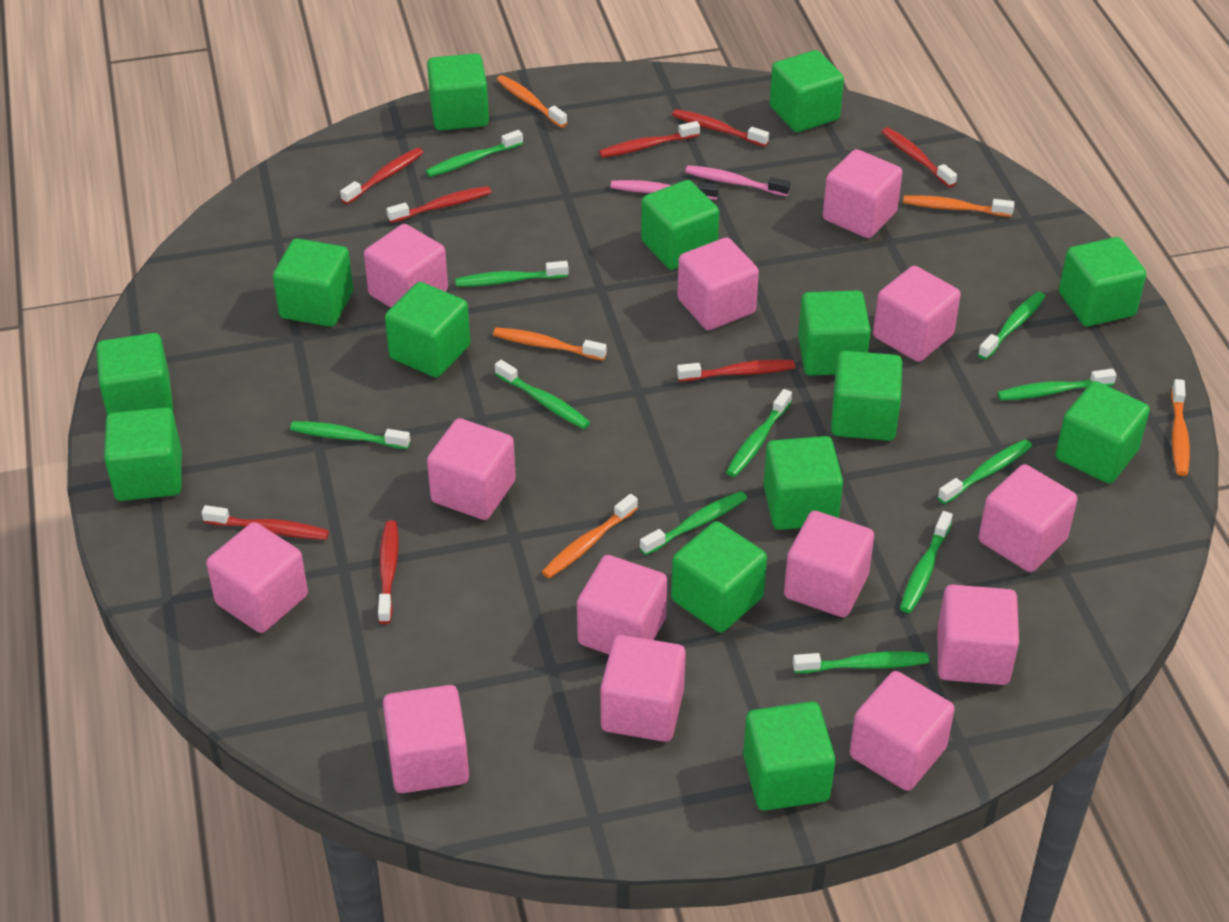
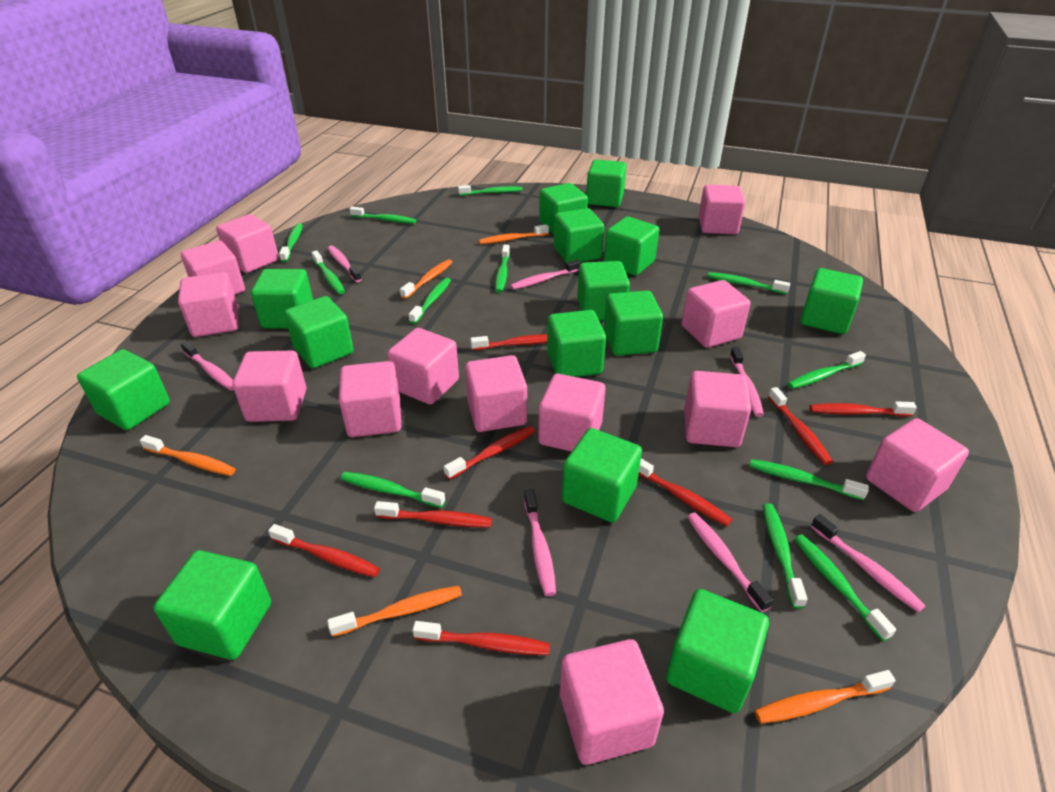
green toothbrush: 11 -> 12
pink toothbrush: 2 -> 7

